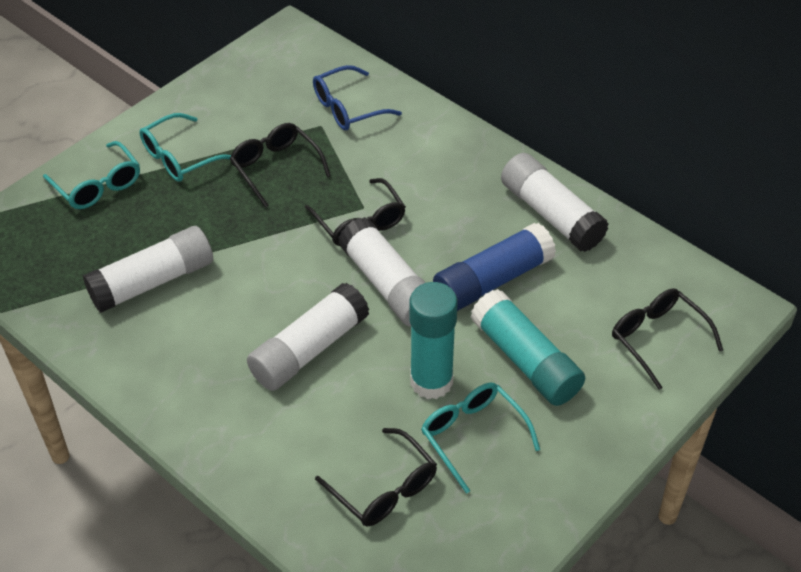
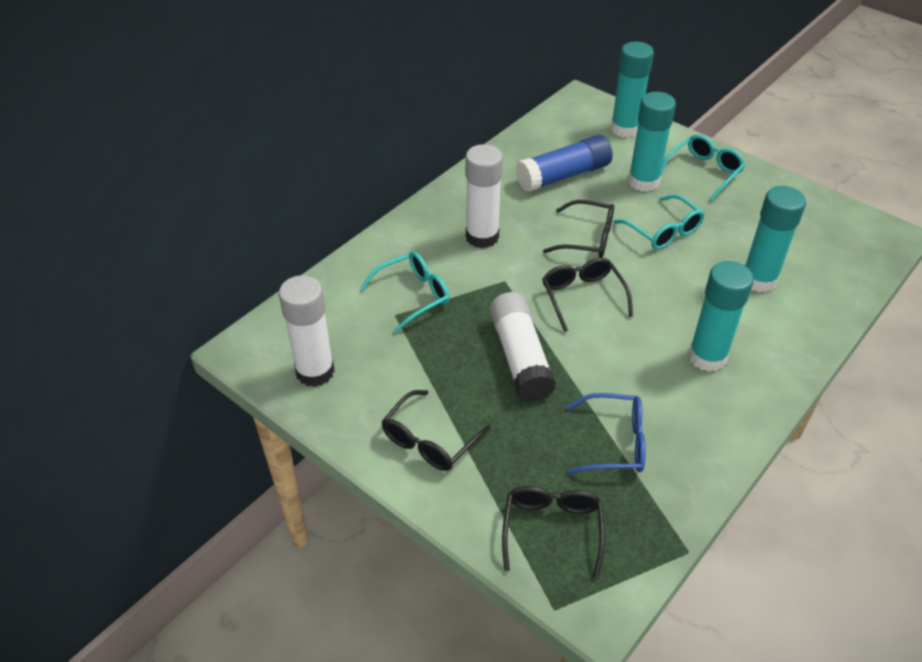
turquoise glue stick: 2 -> 4
white glue stick: 4 -> 3

